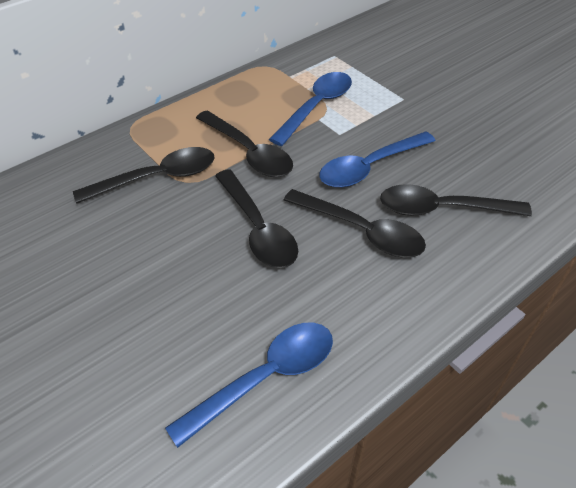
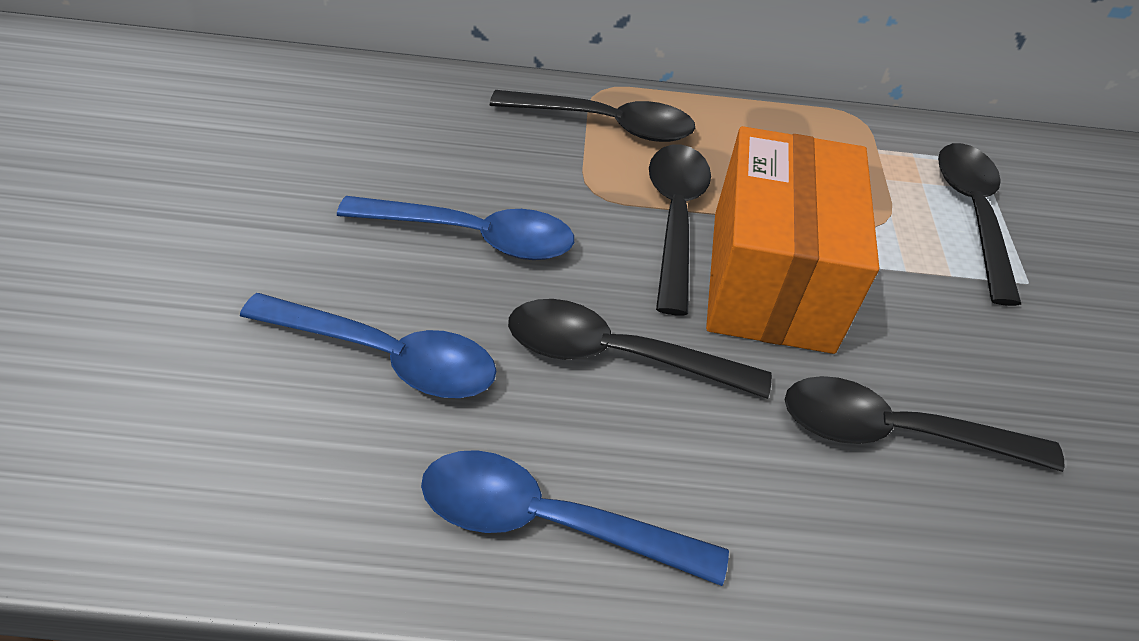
orange box: 0 -> 1

